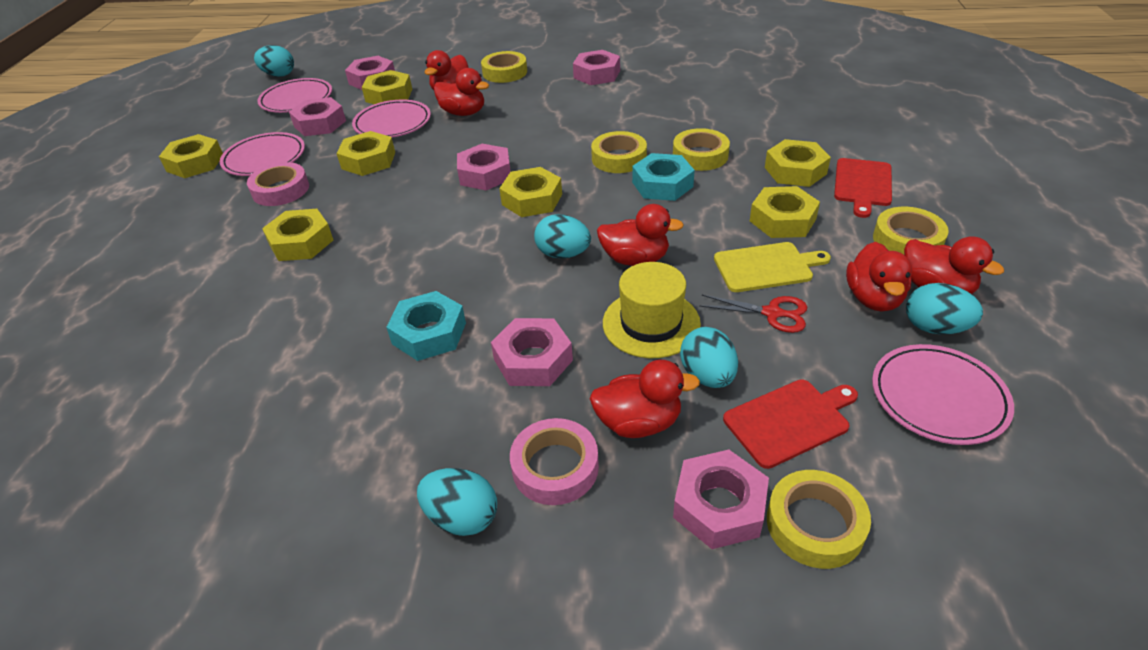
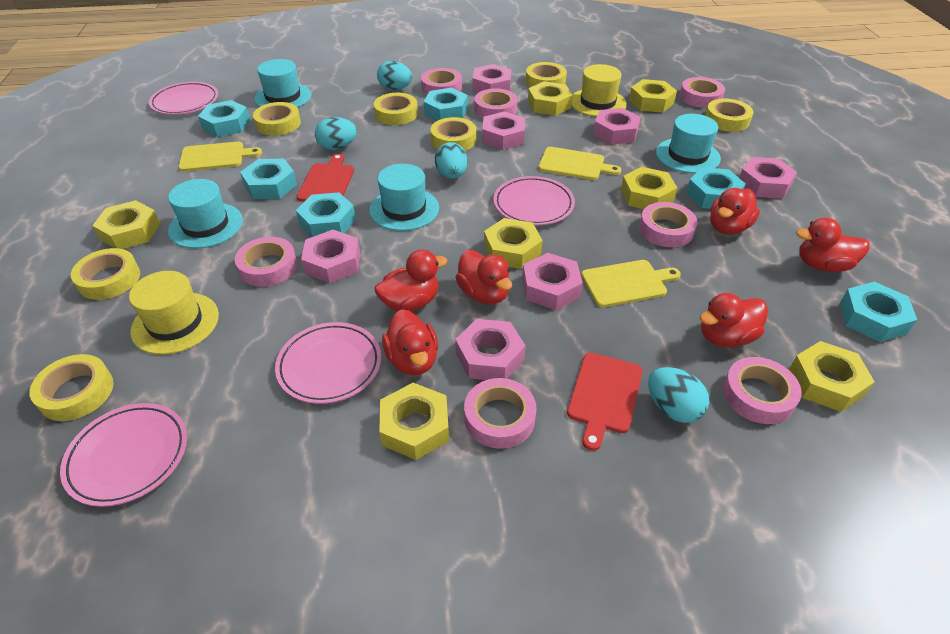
pink nut: 6 -> 7
pink tape: 2 -> 7
red scissors: 1 -> 0
turquoise egg: 5 -> 4
turquoise hat: 0 -> 4
turquoise nut: 2 -> 6
yellow cutting board: 1 -> 3
yellow hat: 1 -> 2
yellow tape: 5 -> 7

